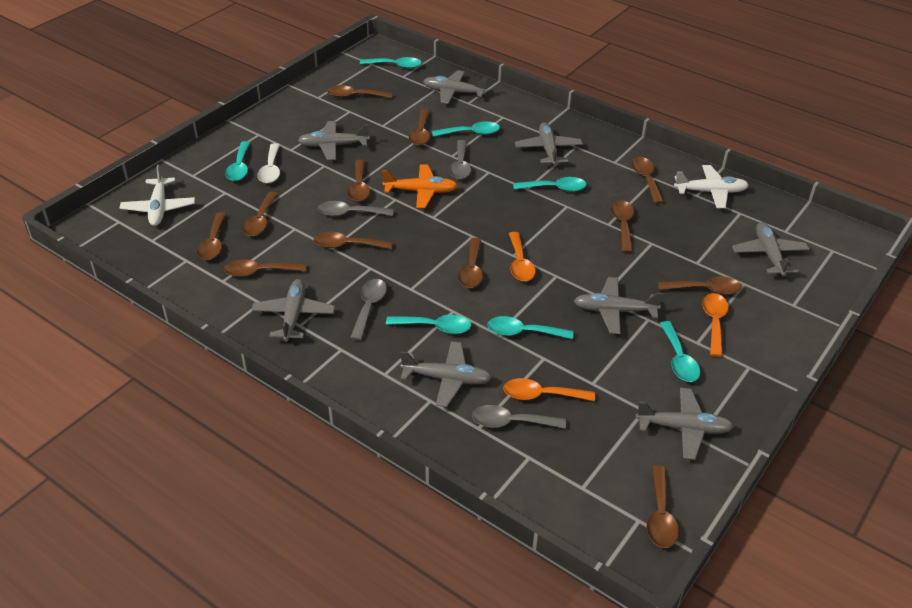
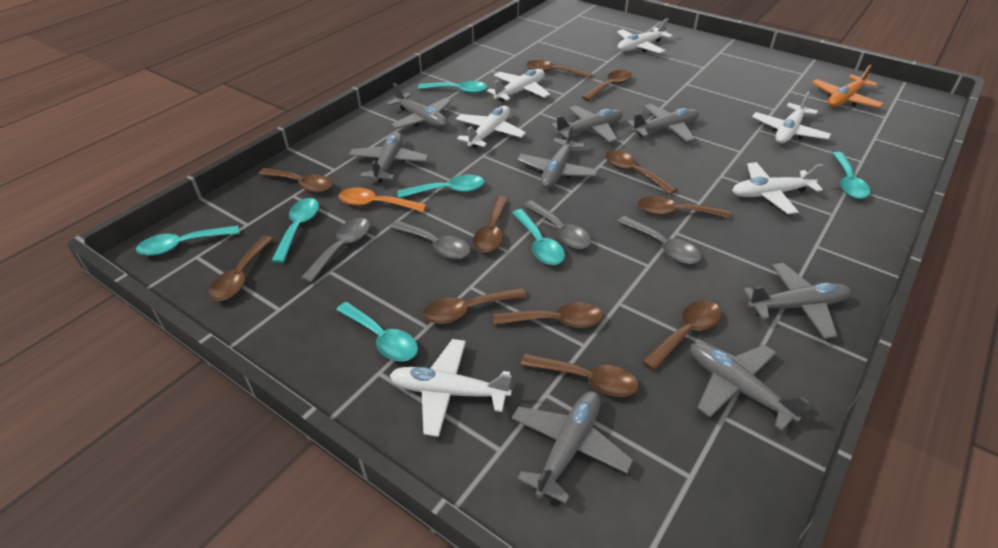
brown spoon: 12 -> 11
orange spoon: 3 -> 1
white plane: 2 -> 6
white spoon: 1 -> 0

